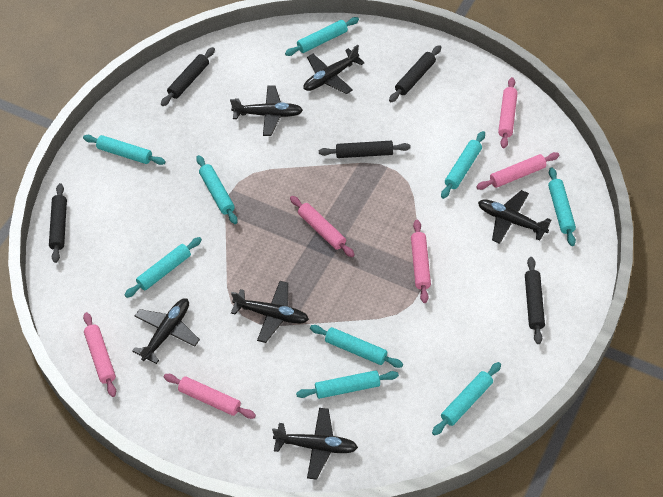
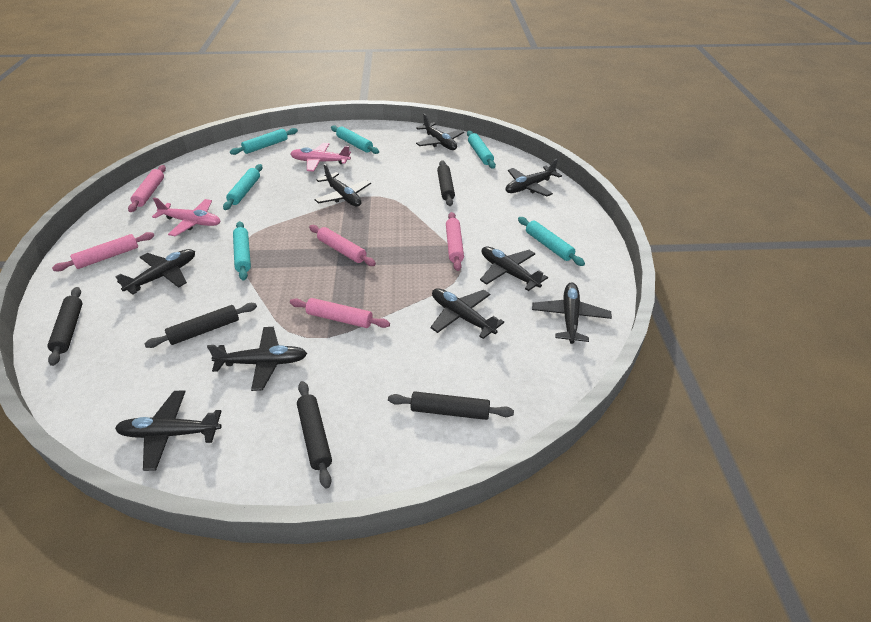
black plane: 6 -> 9
pink plane: 0 -> 2
pink rolling pin: 6 -> 5
turquoise rolling pin: 9 -> 6

